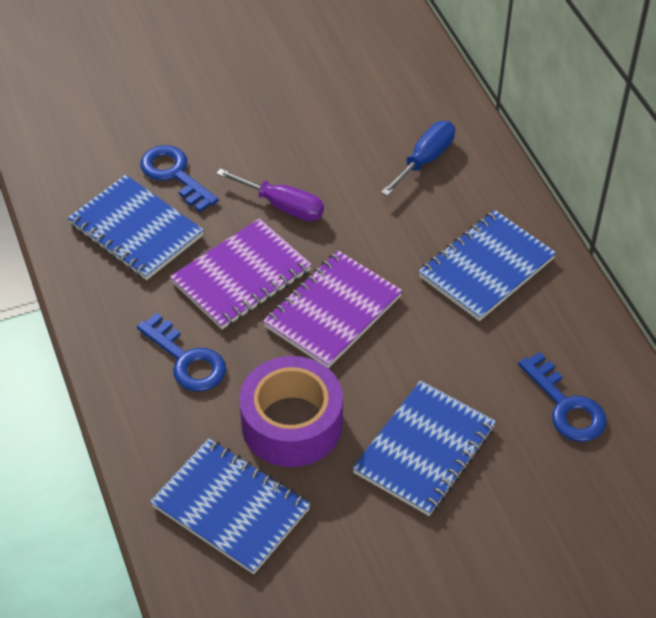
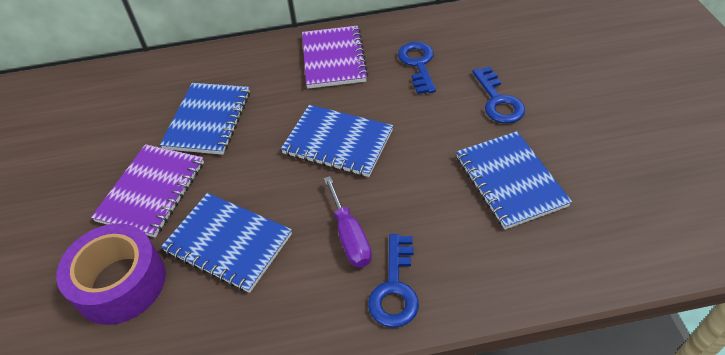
blue screwdriver: 1 -> 0

